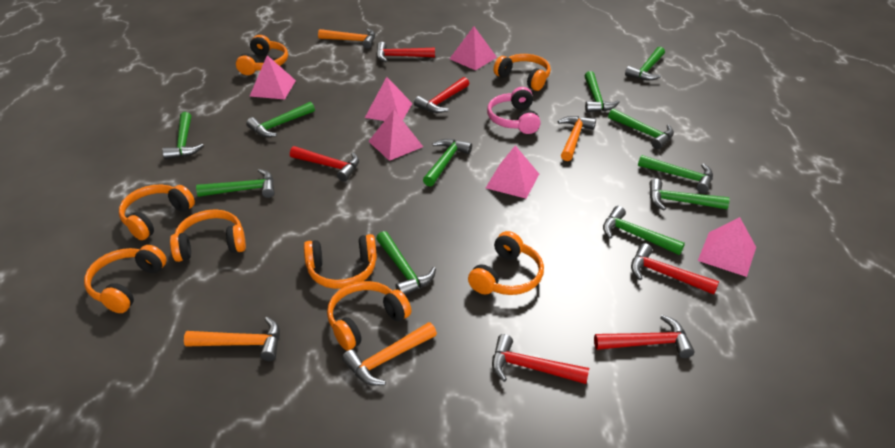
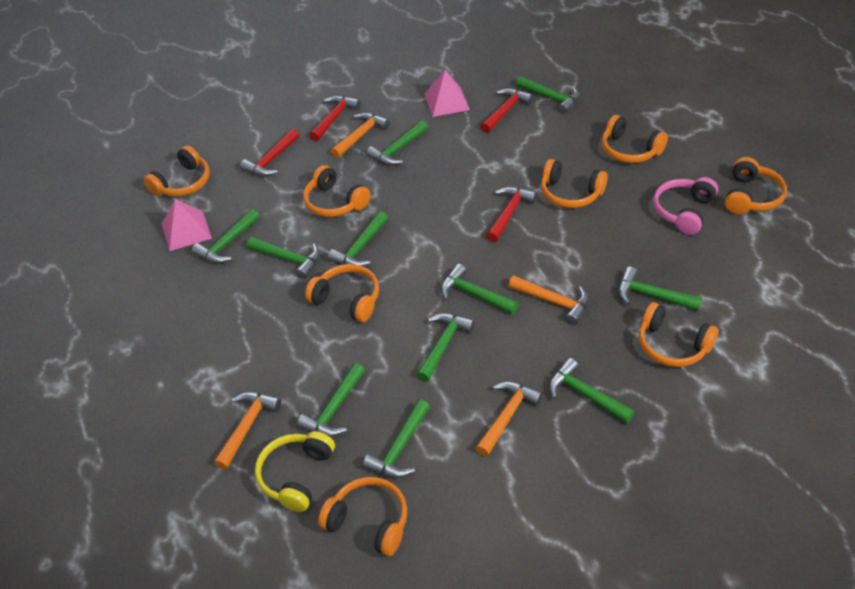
pink pyramid: 6 -> 2
red hammer: 6 -> 4
yellow headphones: 0 -> 1

